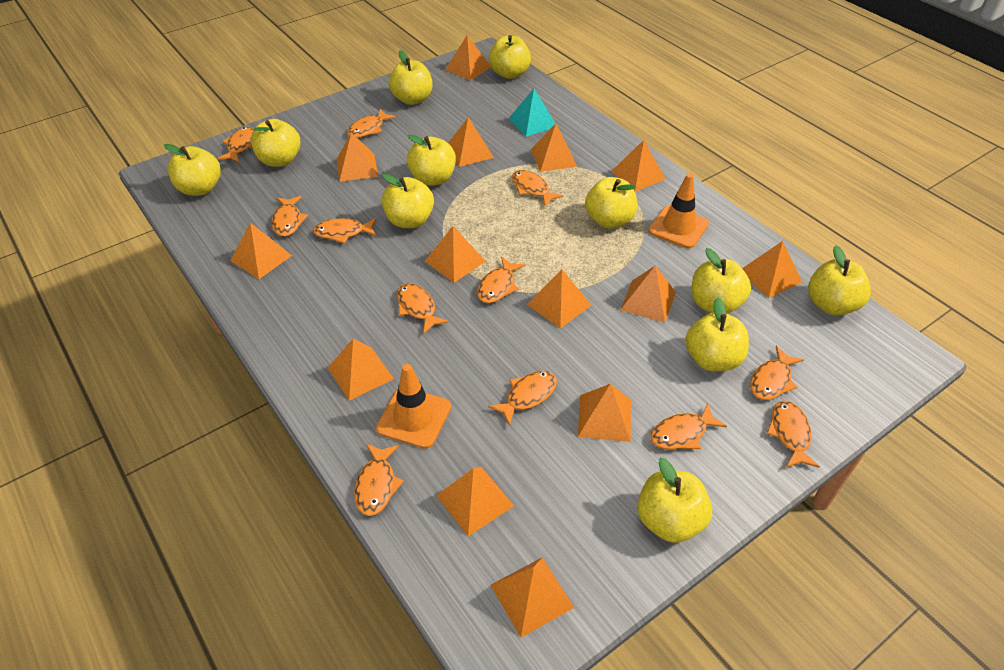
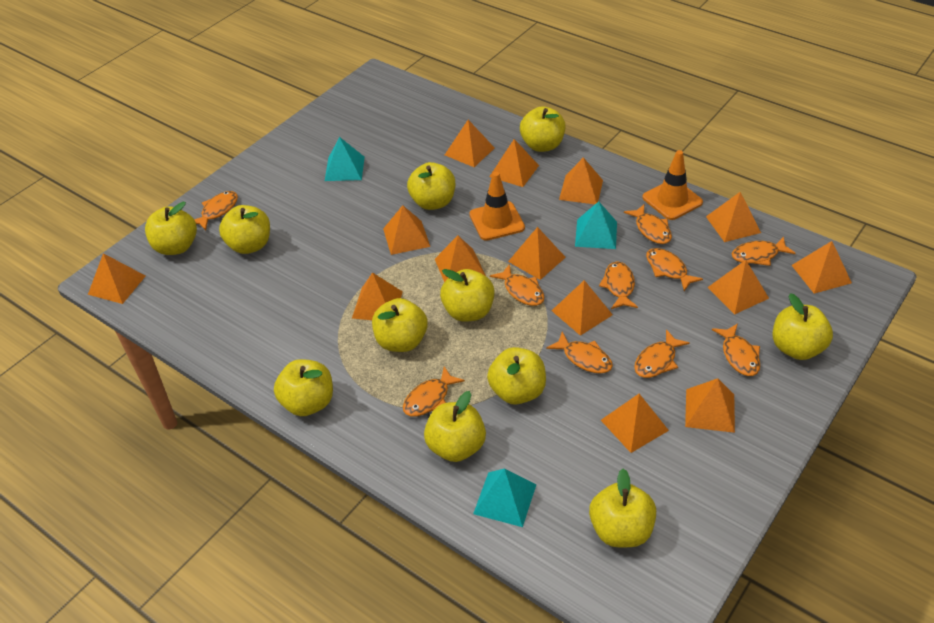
orange fish: 12 -> 10
turquoise pyramid: 1 -> 3

